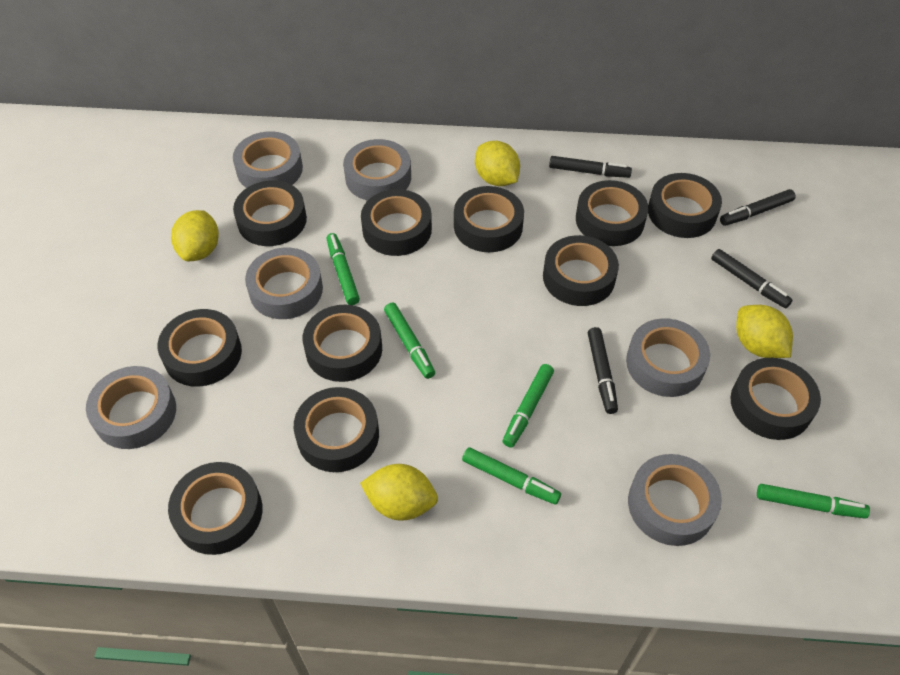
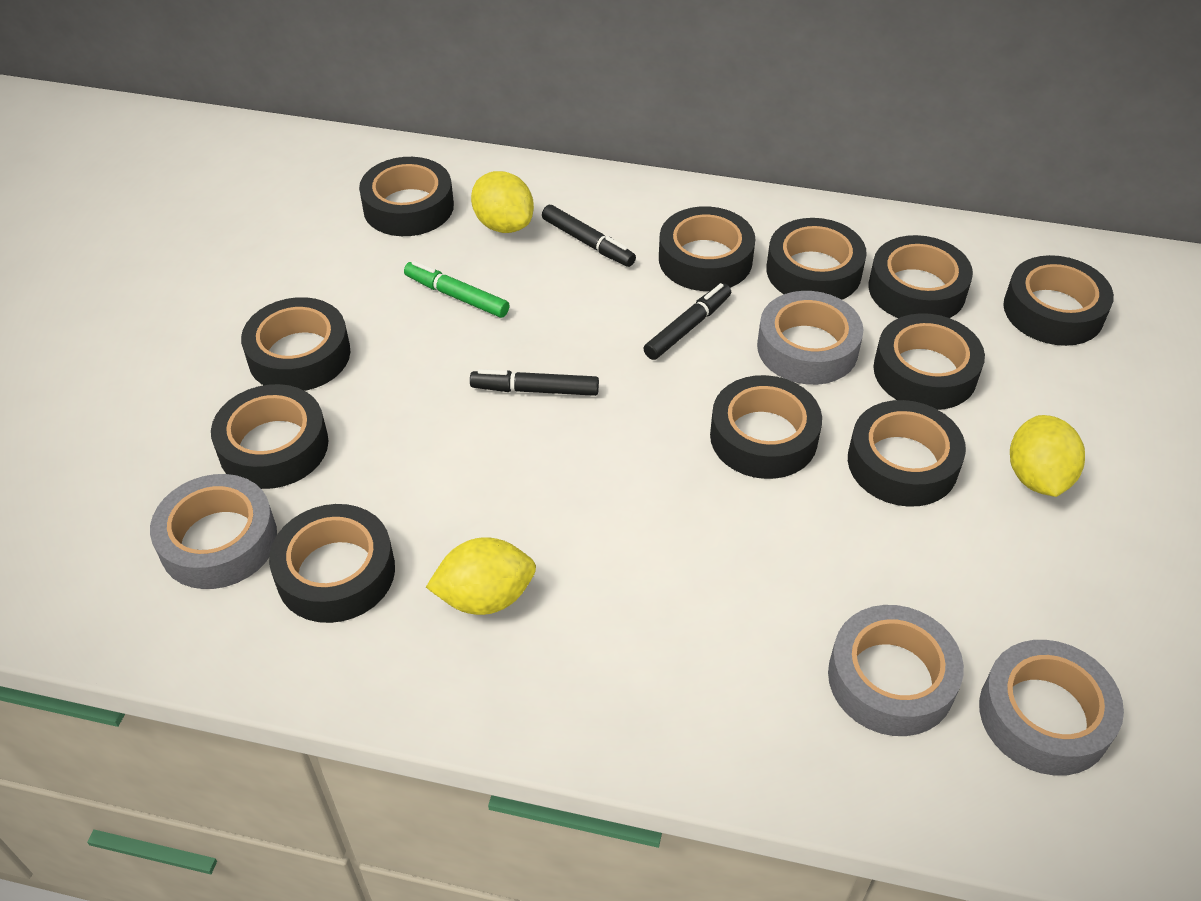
black marker: 4 -> 3
green marker: 5 -> 1
grey tape: 6 -> 4
yellow lemon: 4 -> 3

